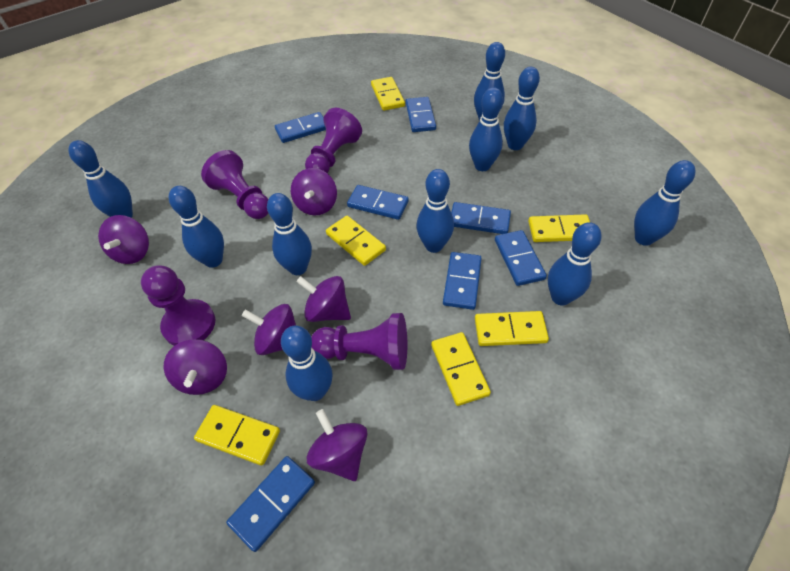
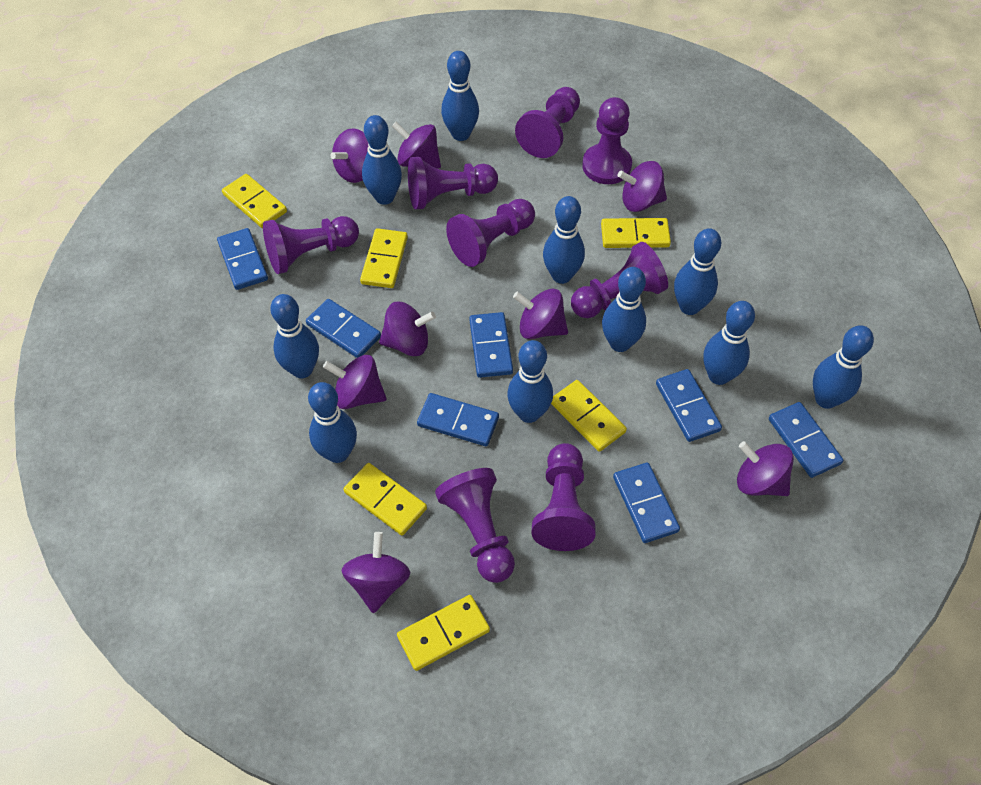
purple pawn: 4 -> 8
purple spinning top: 6 -> 8

